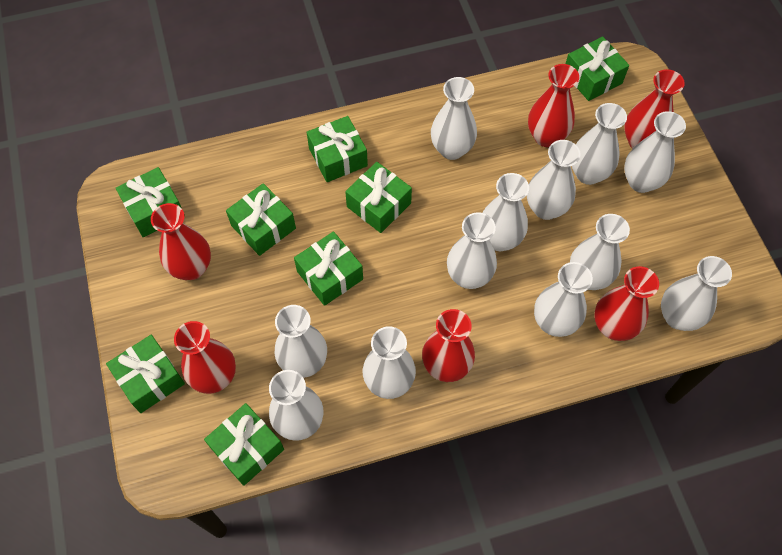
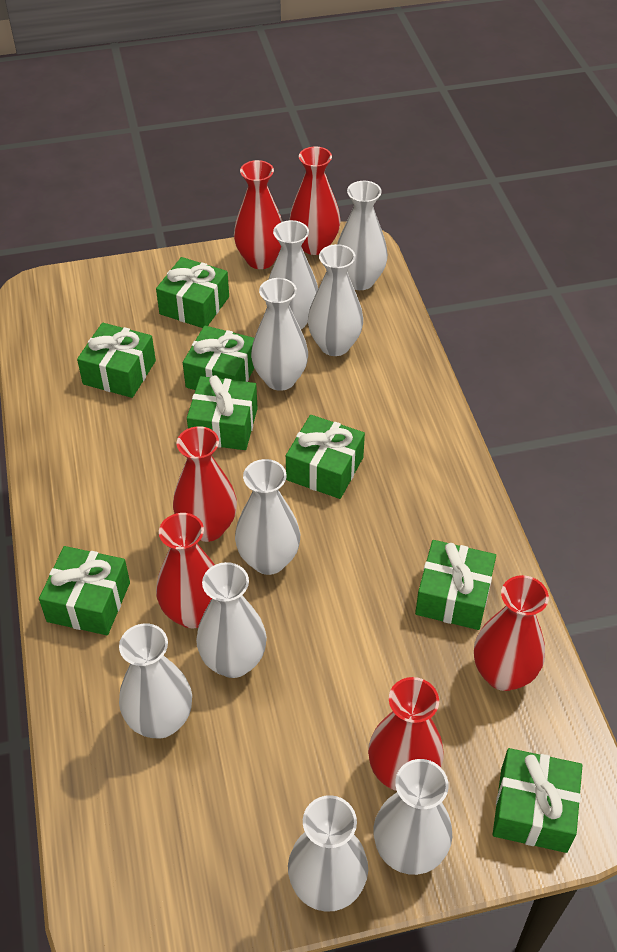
white vase: 12 -> 9

